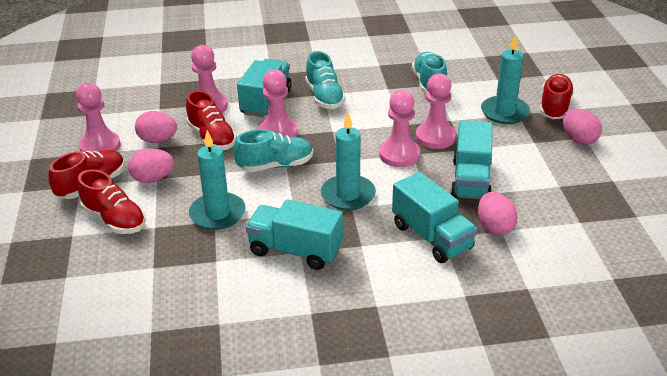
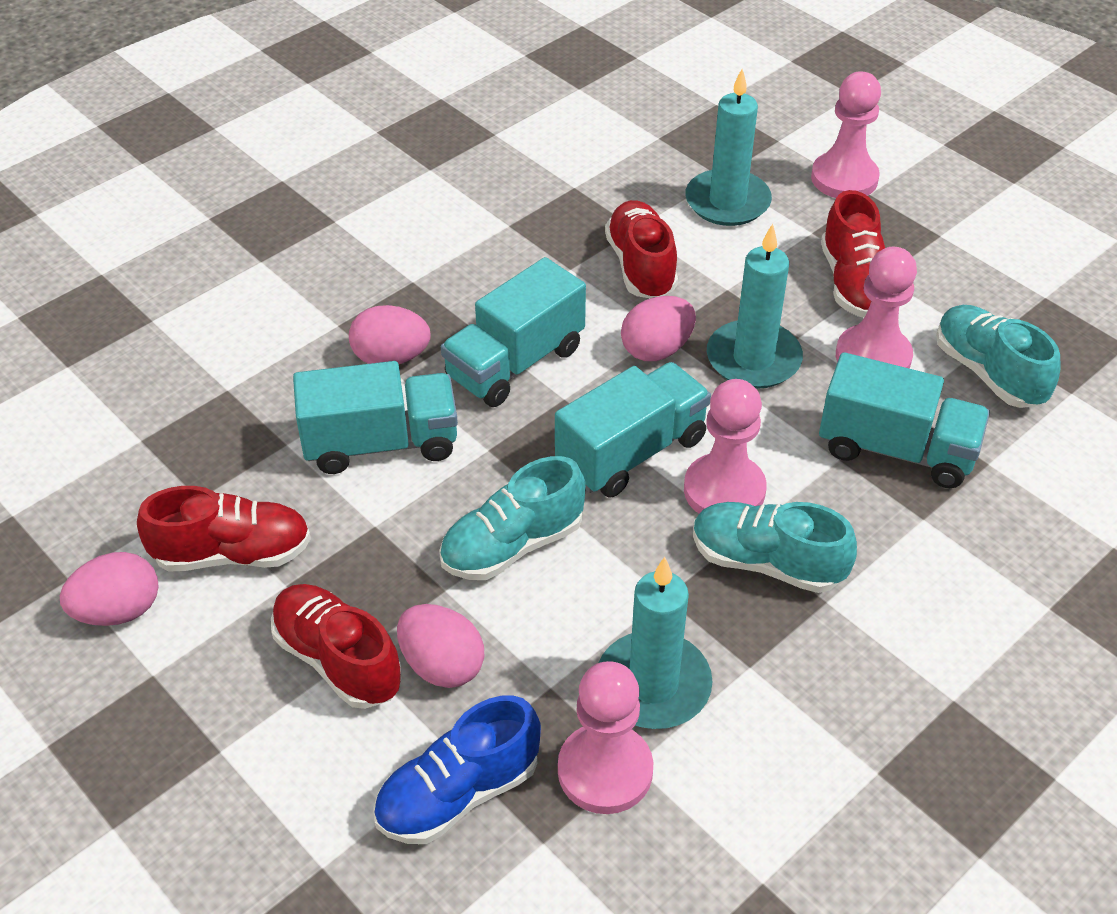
blue shoe: 0 -> 1
pink pawn: 5 -> 4

